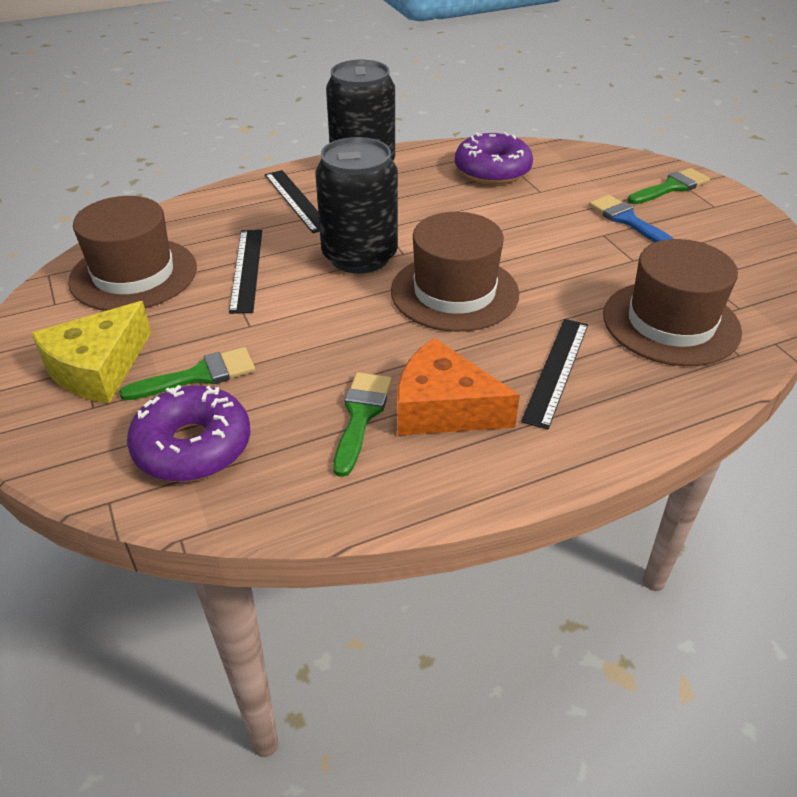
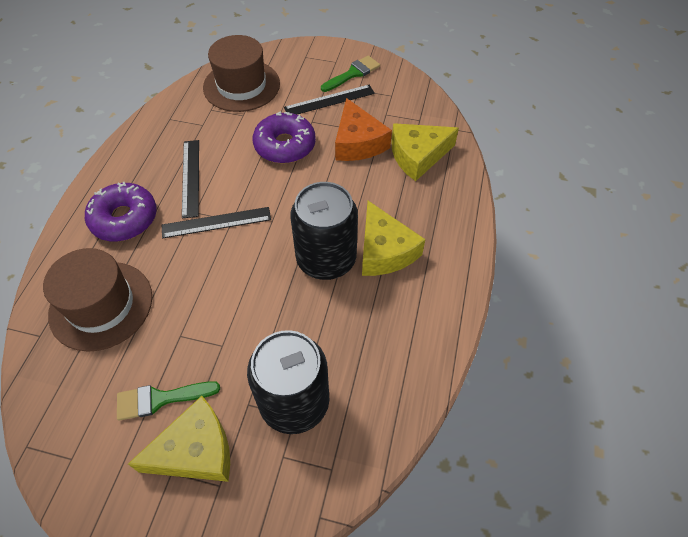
blue brush: 1 -> 0
brown hat: 3 -> 2
green brush: 3 -> 2
yellow cheese: 1 -> 3

